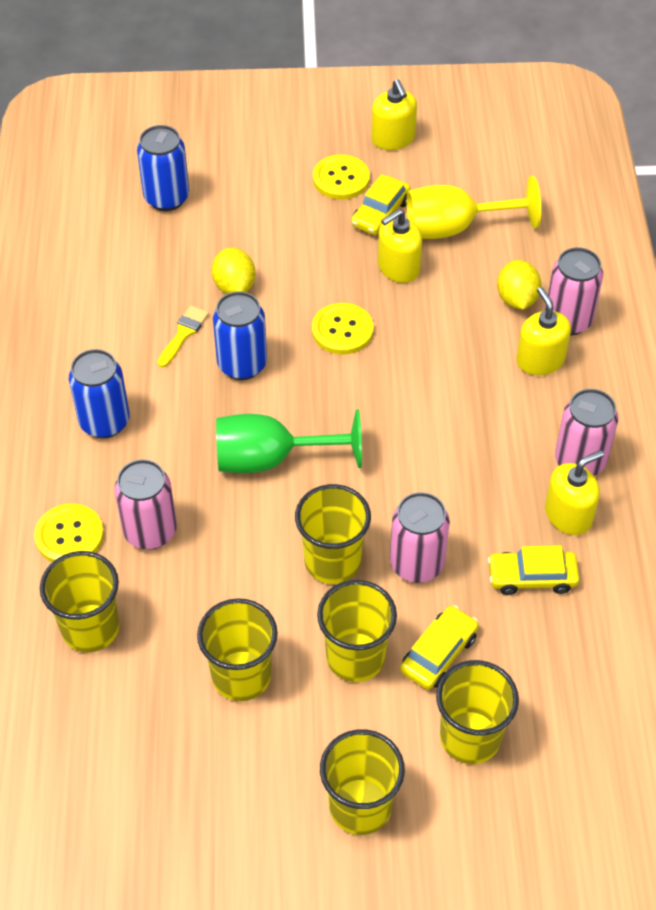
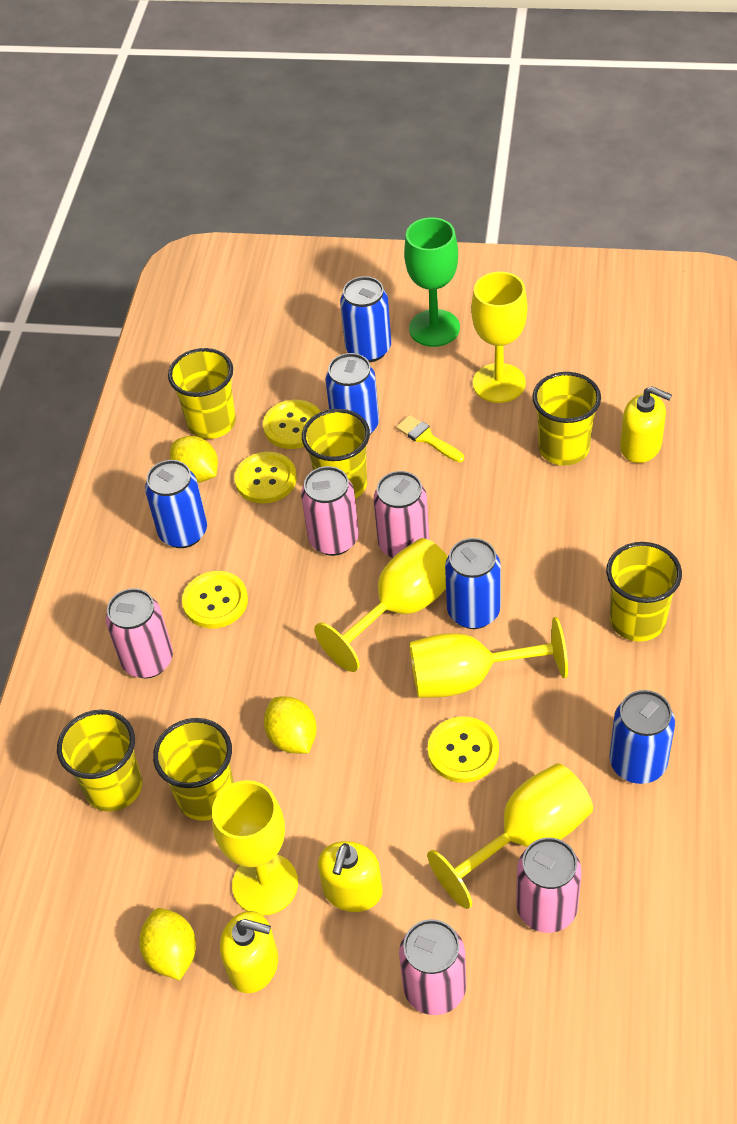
blue can: 3 -> 5
pink can: 4 -> 5
yellow button: 3 -> 4
yellow car: 3 -> 0
yellow goblet: 1 -> 5
yellow lemon: 2 -> 3
yellow soap dispenser: 4 -> 3

